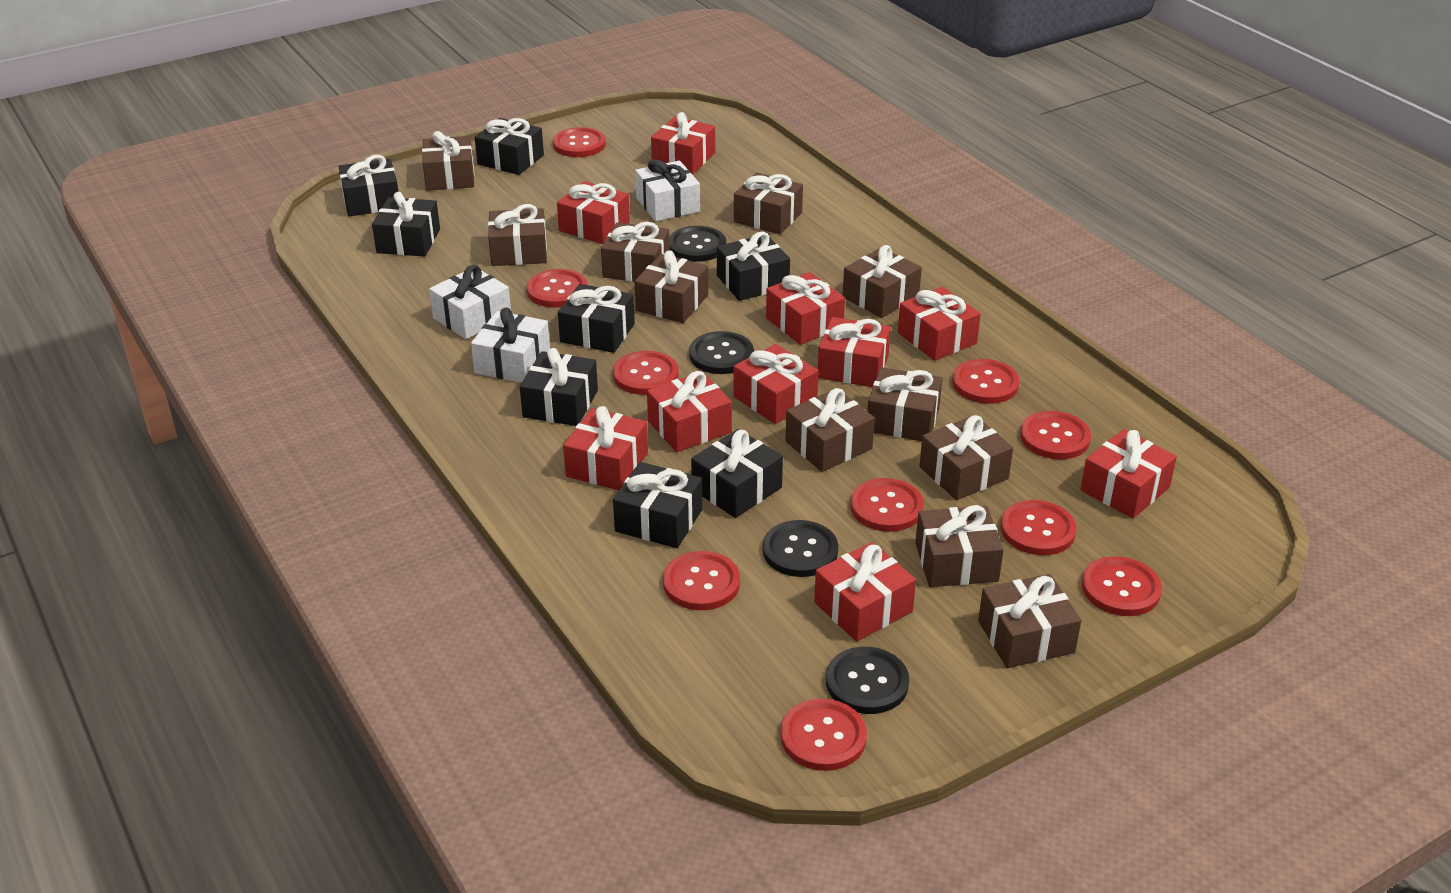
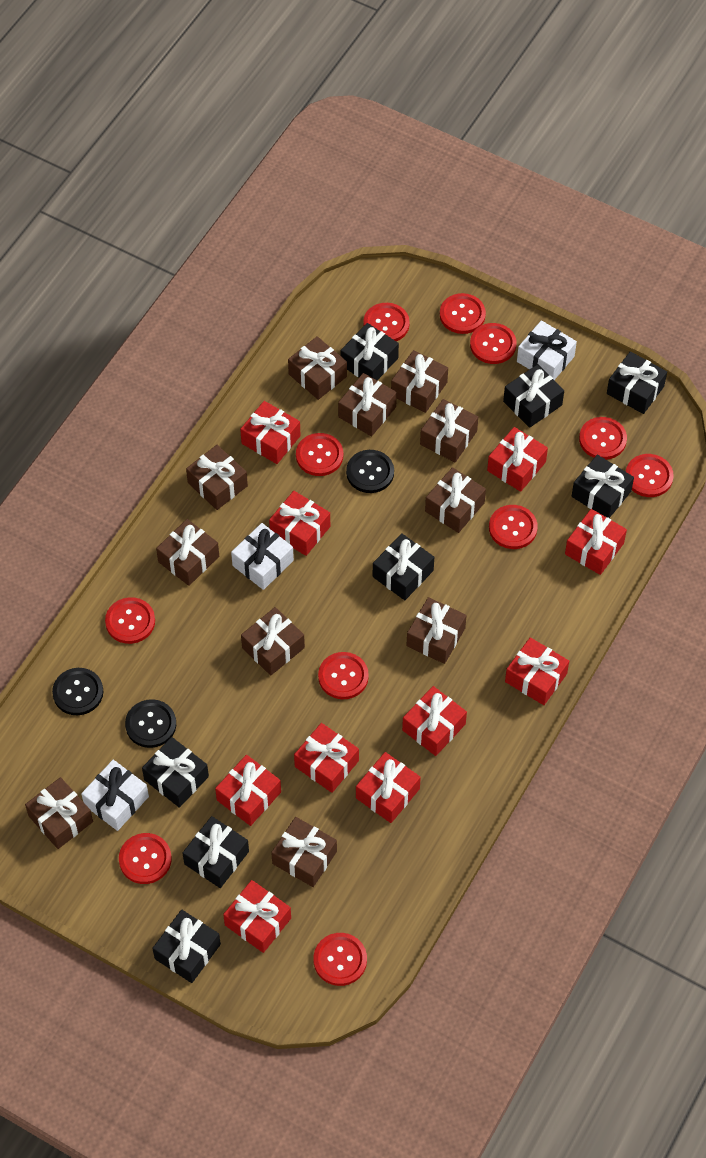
black button: 4 -> 3
red button: 10 -> 11

